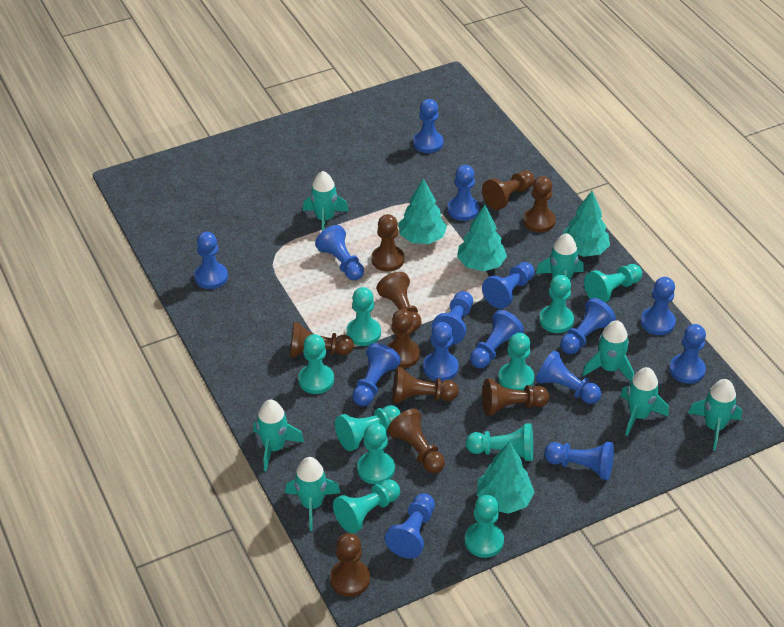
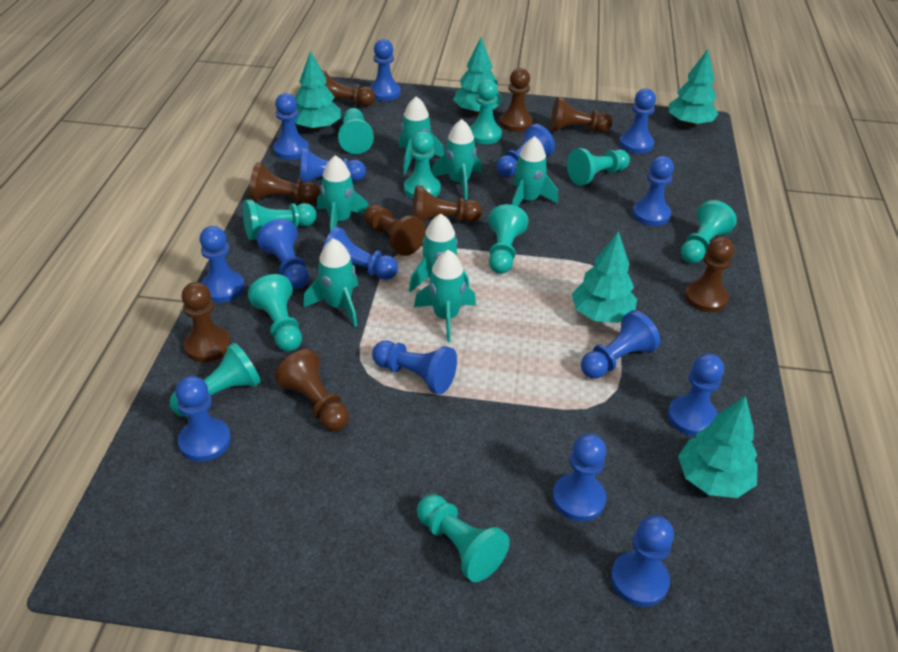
brown pawn: 10 -> 9
turquoise tree: 4 -> 5

